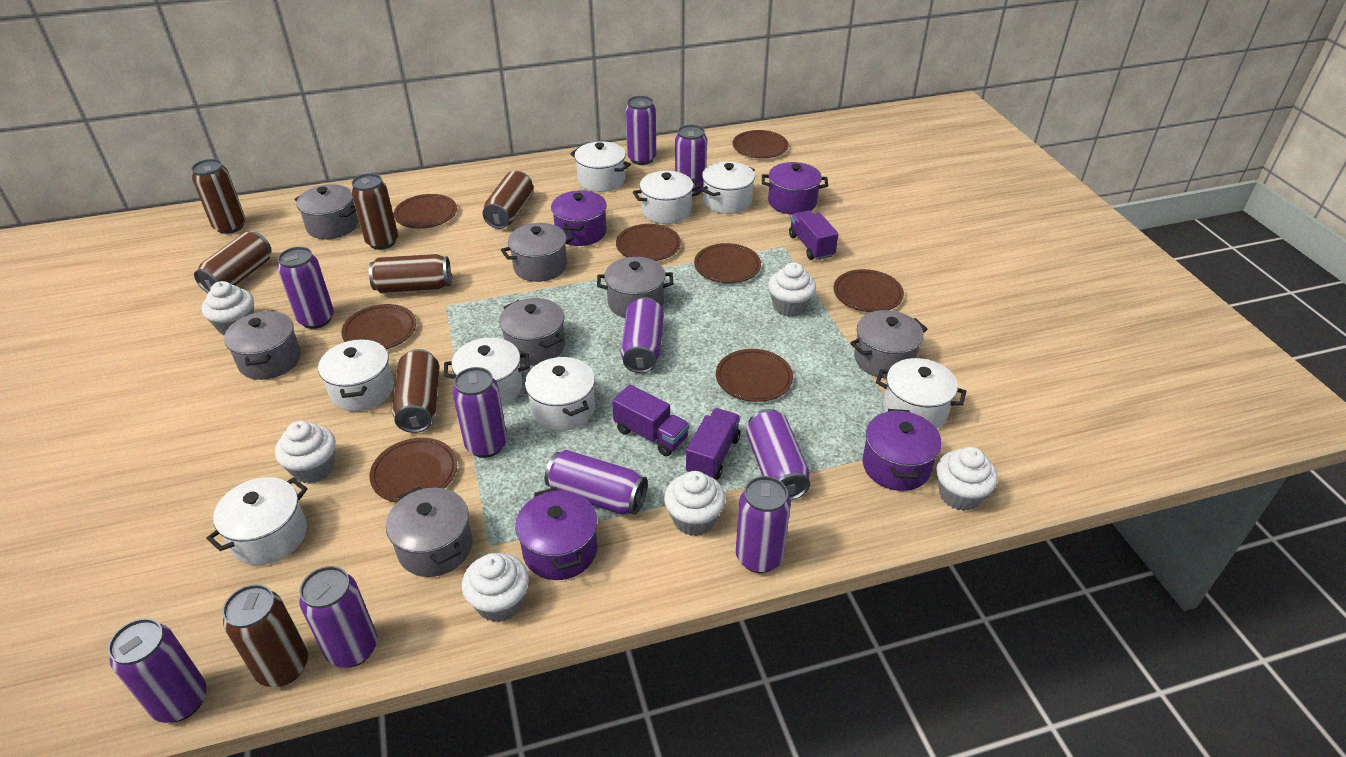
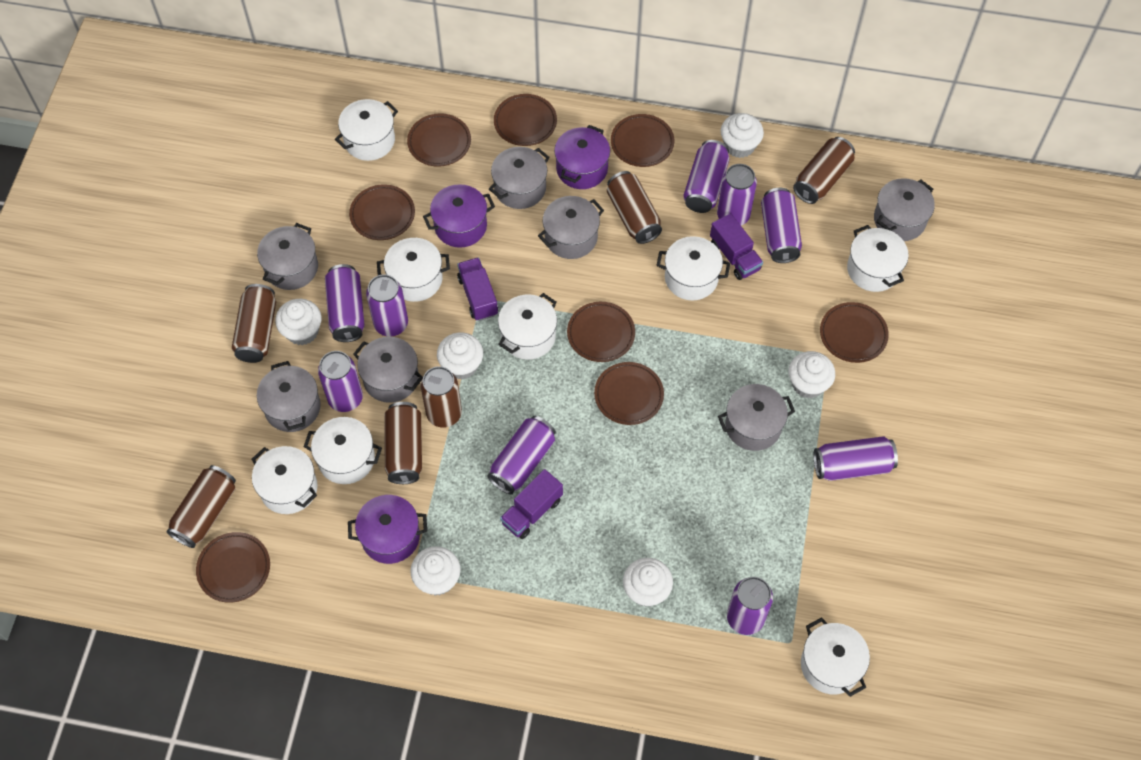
brown can: 7 -> 6
purple can: 10 -> 9
purple pot: 4 -> 3

